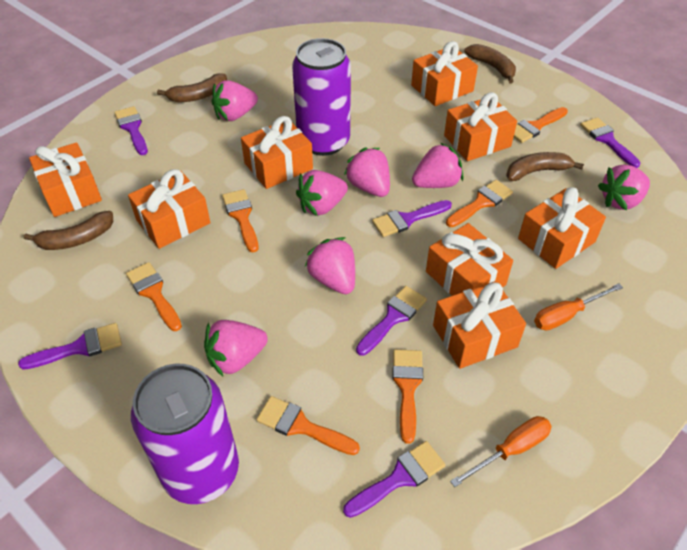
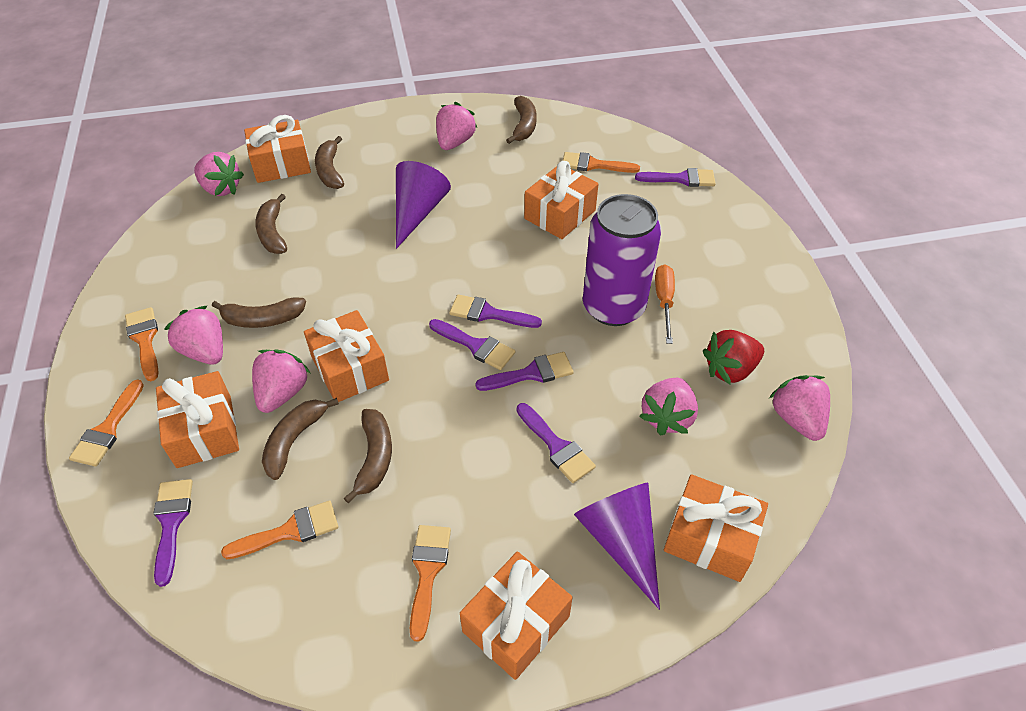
brown banana: 4 -> 6
orange brush: 6 -> 5
orange gift: 8 -> 6
orange screwdriver: 2 -> 1
pink strawberry: 7 -> 6
purple can: 2 -> 1
purple cone: 0 -> 2
red strawberry: 0 -> 1

